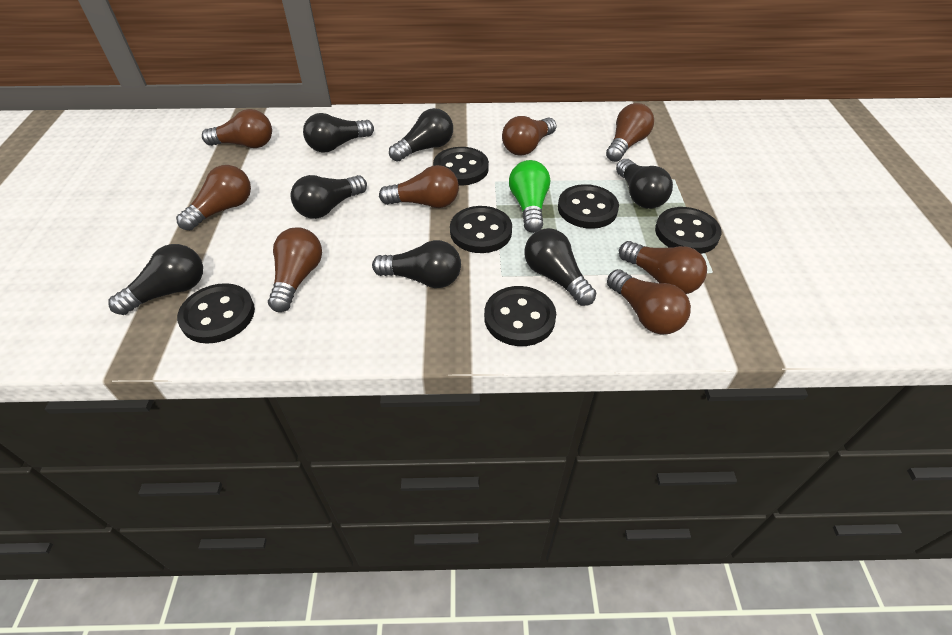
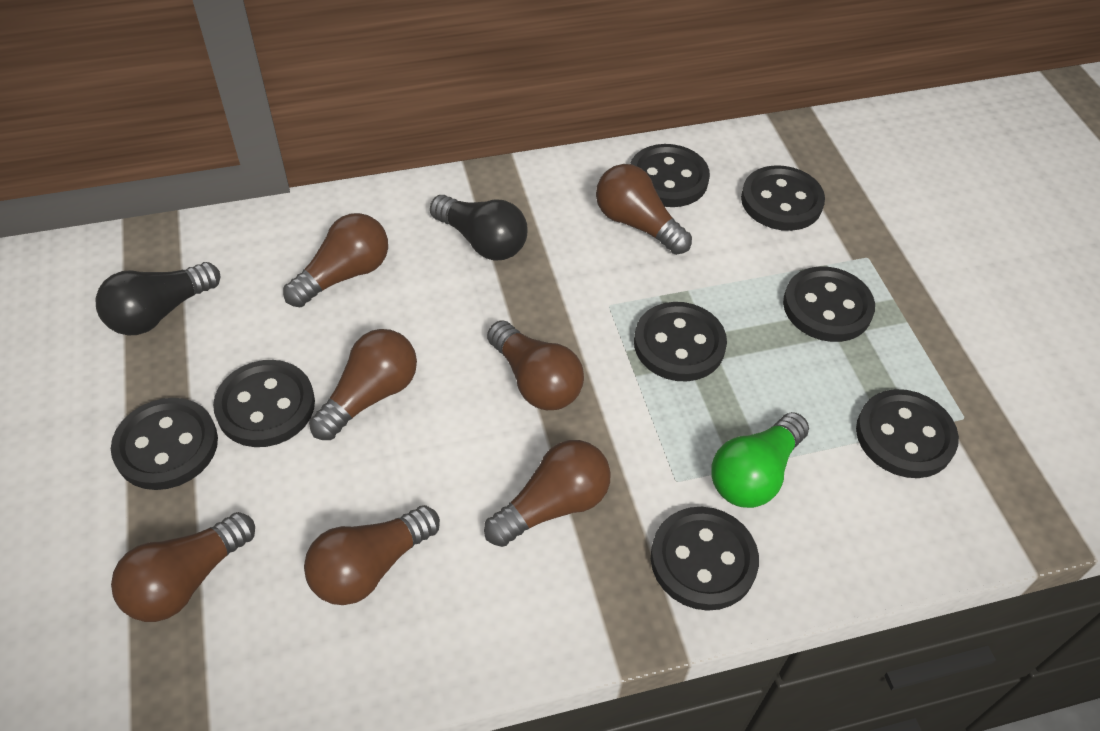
black button: 6 -> 8
black light bulb: 7 -> 2
brown light bulb: 8 -> 7

